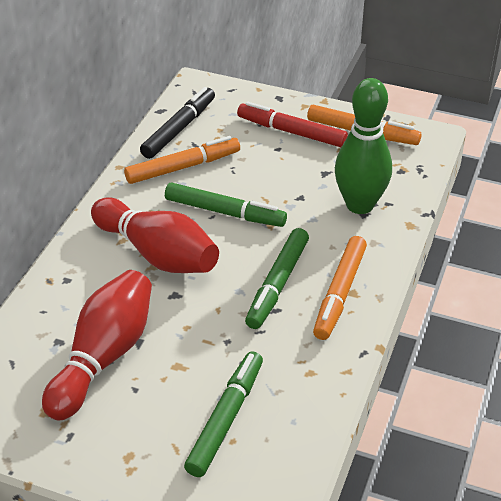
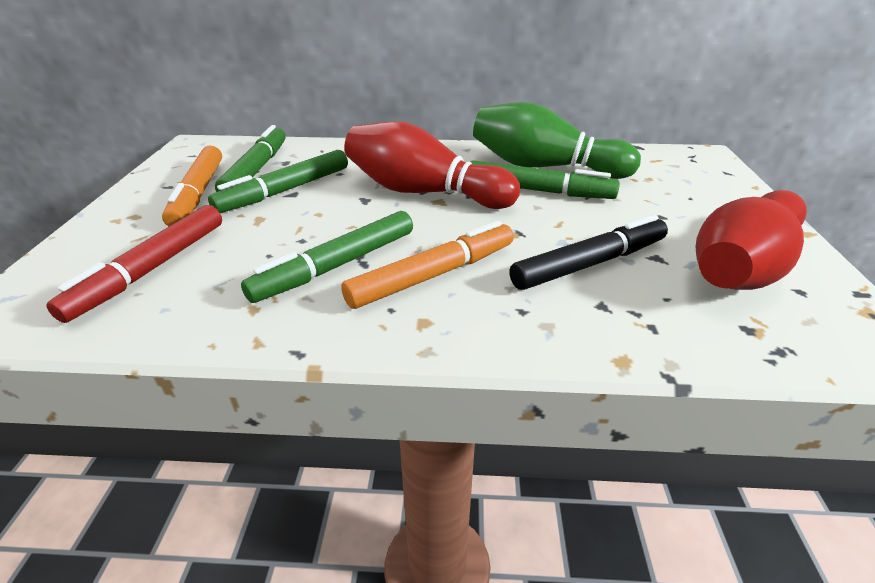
green marker: 3 -> 4
orange marker: 3 -> 2

